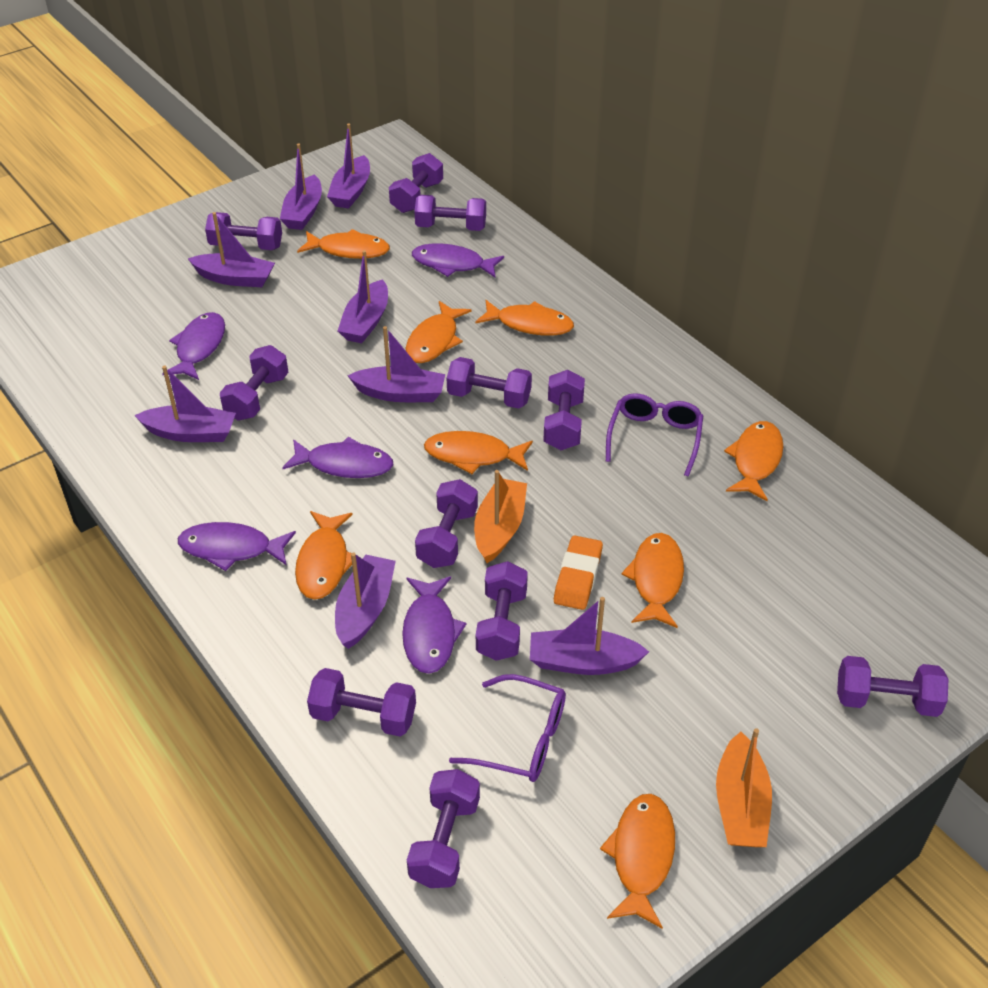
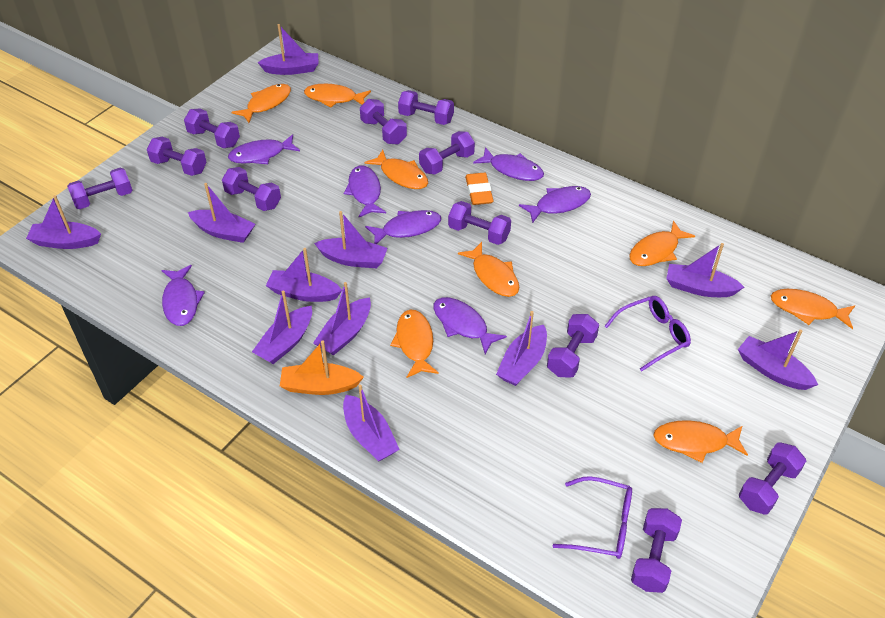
orange boat: 2 -> 1
purple boat: 8 -> 11
purple fish: 5 -> 7

